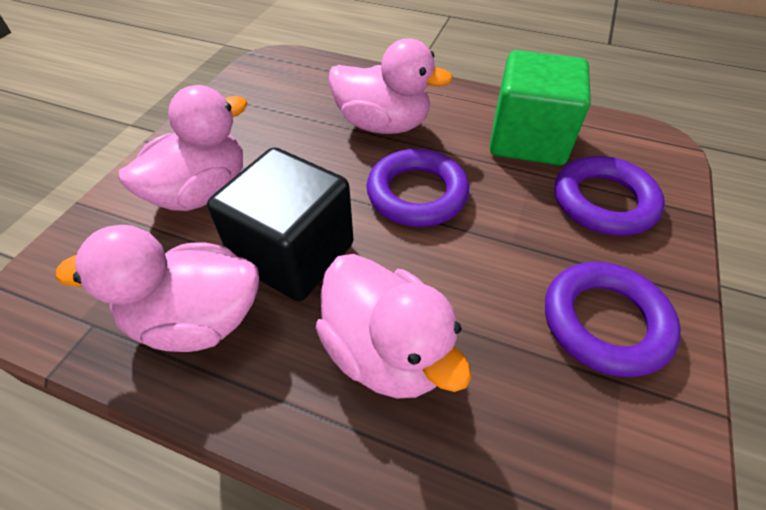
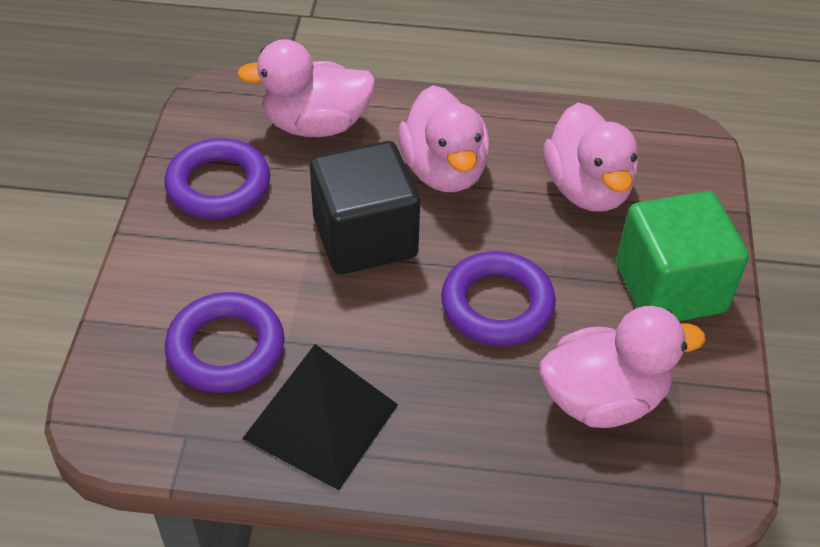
black pyramid: 0 -> 1

